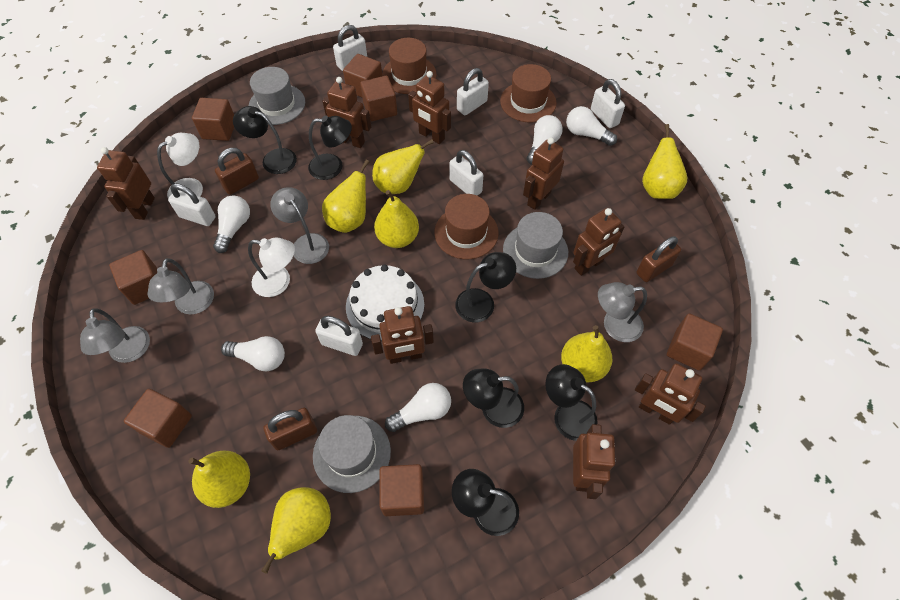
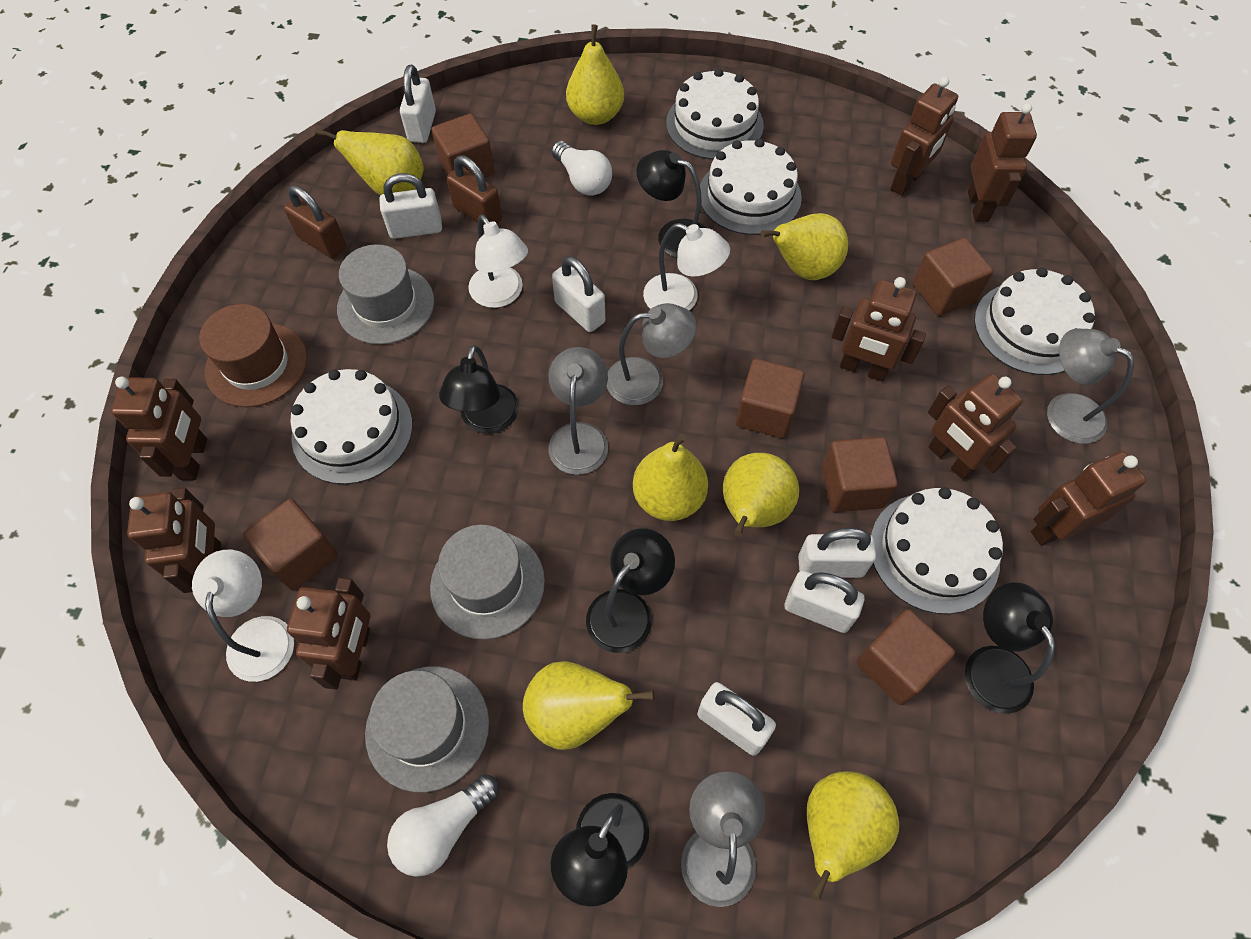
black lamp: 6 -> 5
brown cube: 7 -> 6
brown hat: 3 -> 1
brown padlock: 3 -> 2
white cake: 1 -> 5
white lamp: 2 -> 3
white light bulb: 5 -> 2

